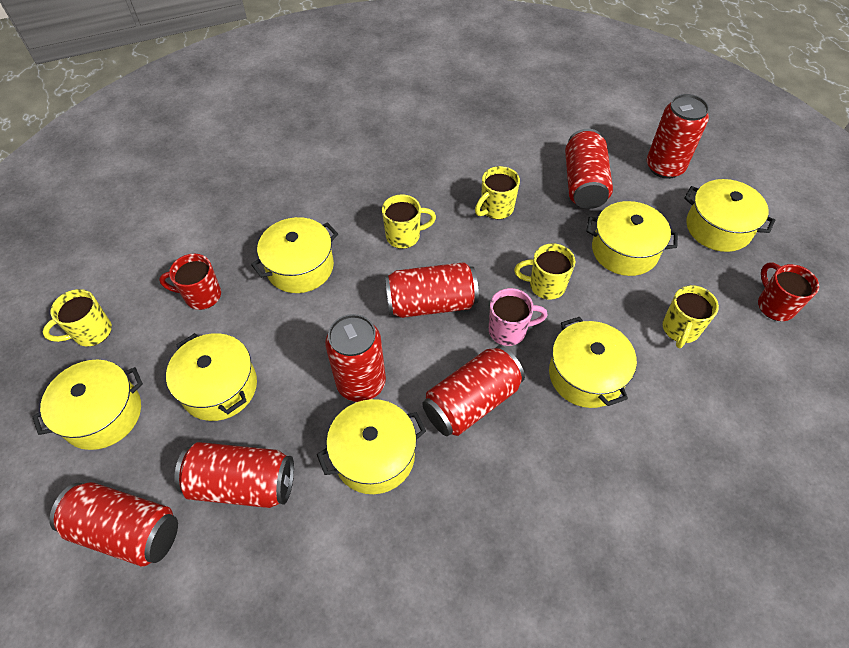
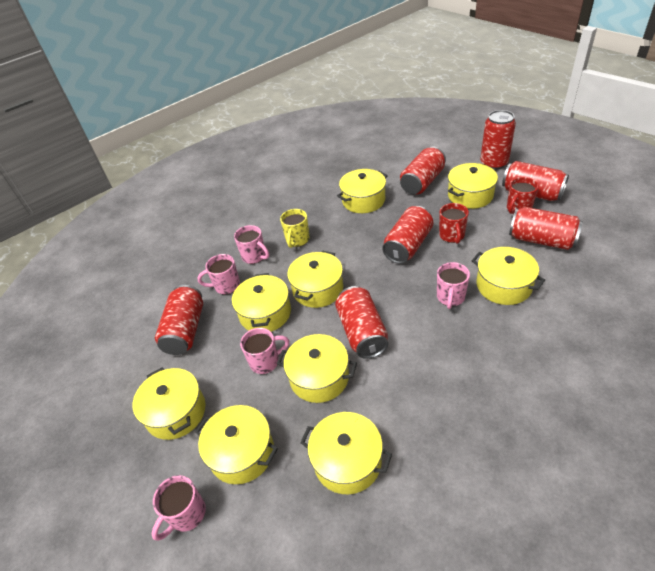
pink mug: 1 -> 5
yellow mug: 5 -> 1
yellow pot: 7 -> 9

